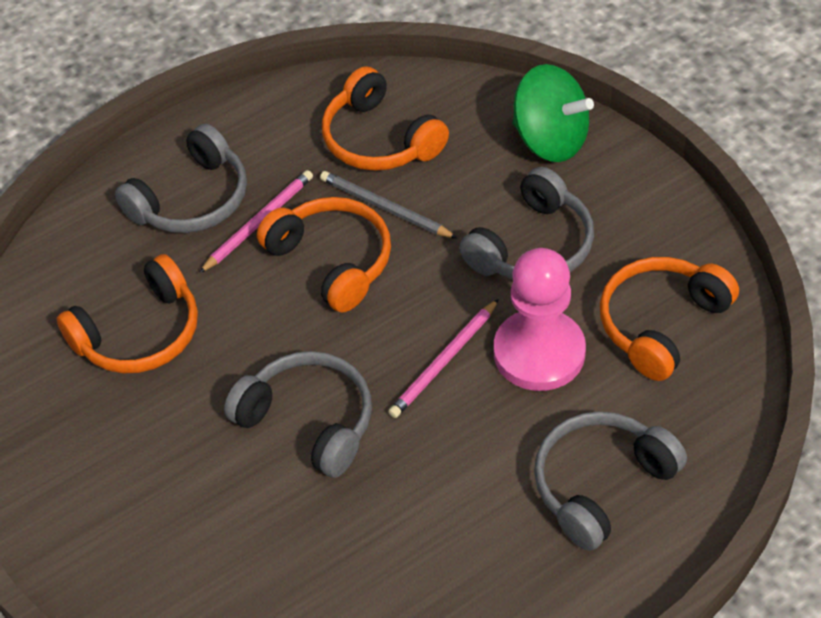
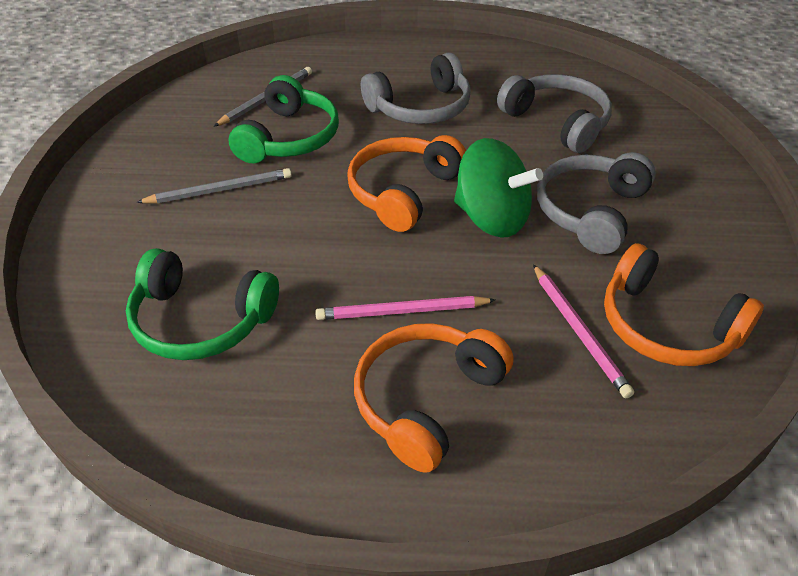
green headphones: 0 -> 2
grey headphones: 4 -> 3
grey pencil: 1 -> 2
orange headphones: 4 -> 3
pink pawn: 1 -> 0

